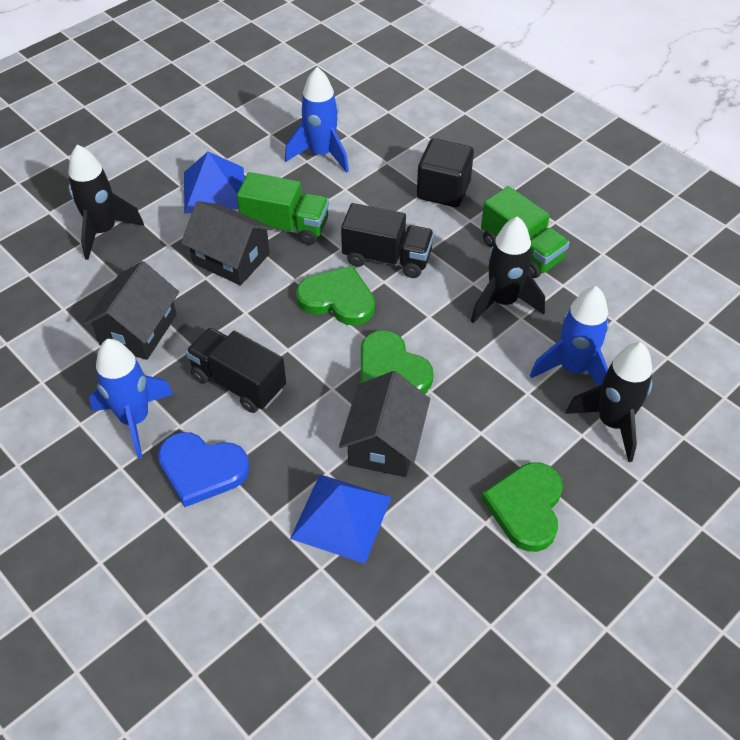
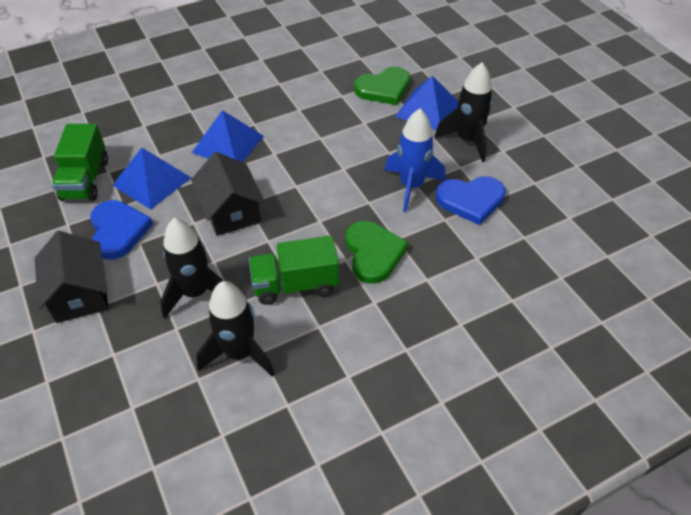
black cube: 1 -> 0
black house: 3 -> 2
black truck: 2 -> 0
blue heart: 1 -> 2
blue pyramid: 2 -> 3
blue rocket: 3 -> 1
green heart: 3 -> 2

